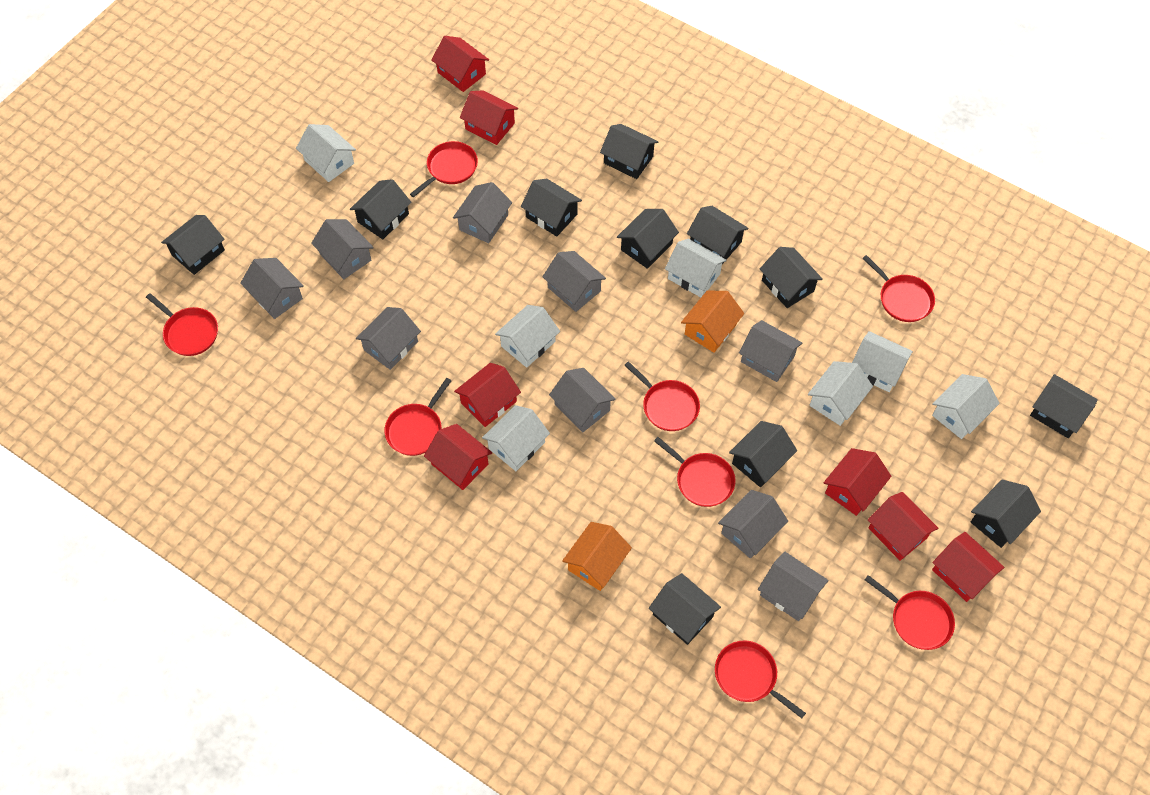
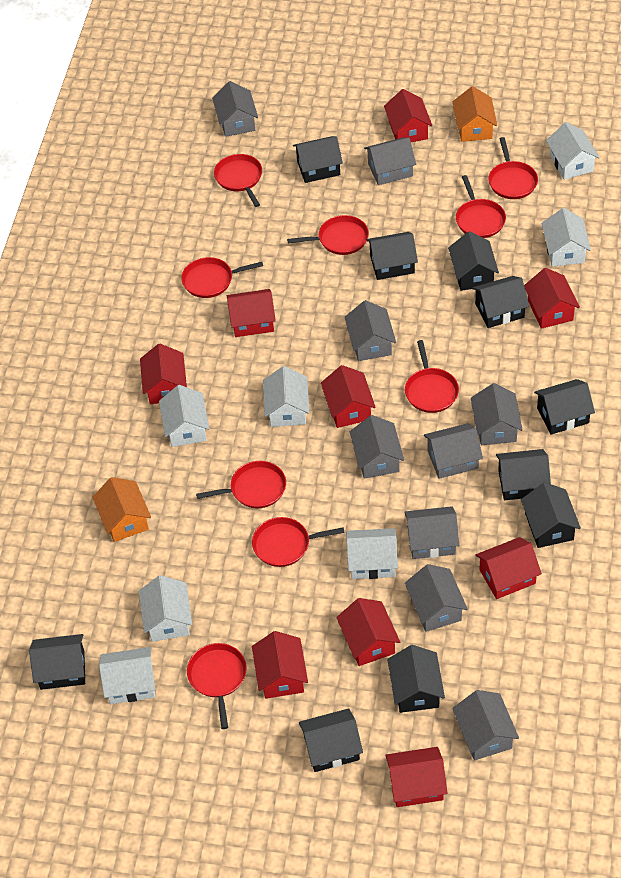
black house: 11 -> 10
red house: 7 -> 9
red pan: 8 -> 9

